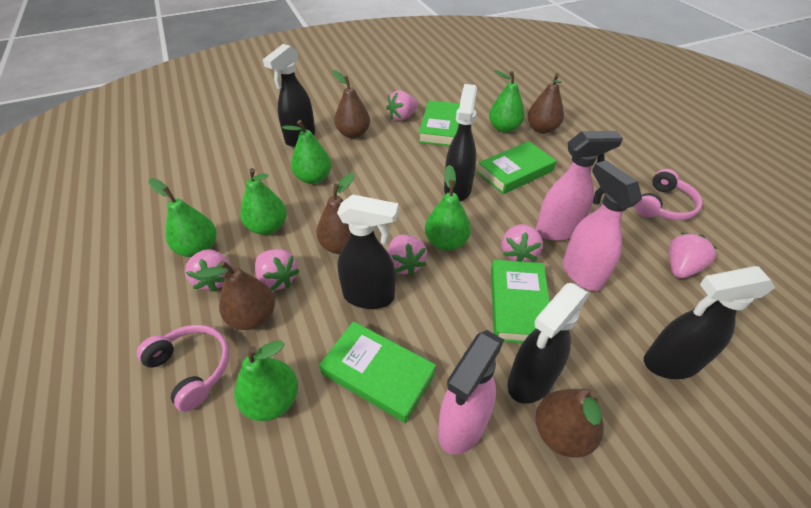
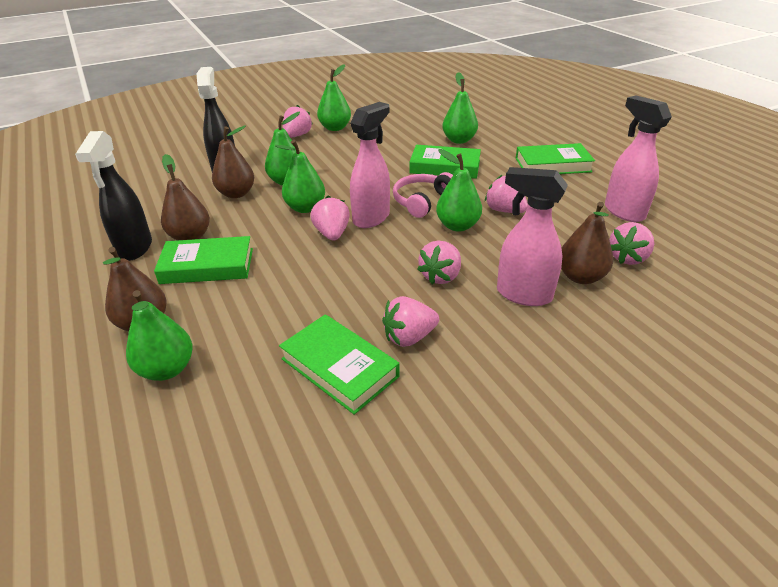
black spray bottle: 5 -> 2
brown pear: 5 -> 4
pink headphones: 2 -> 1

